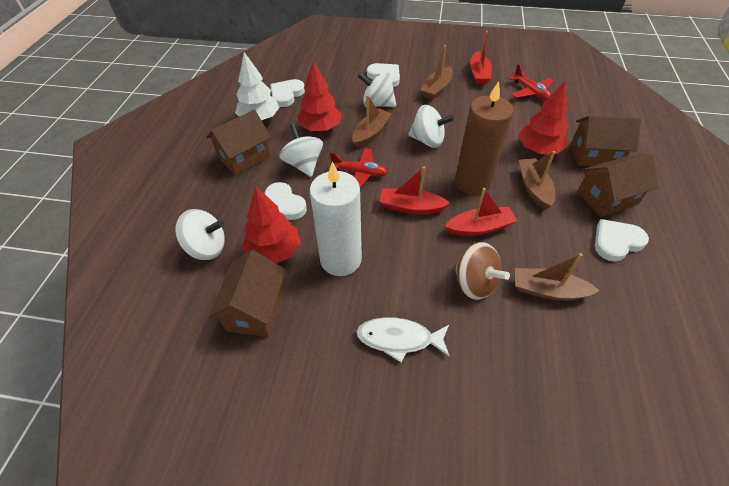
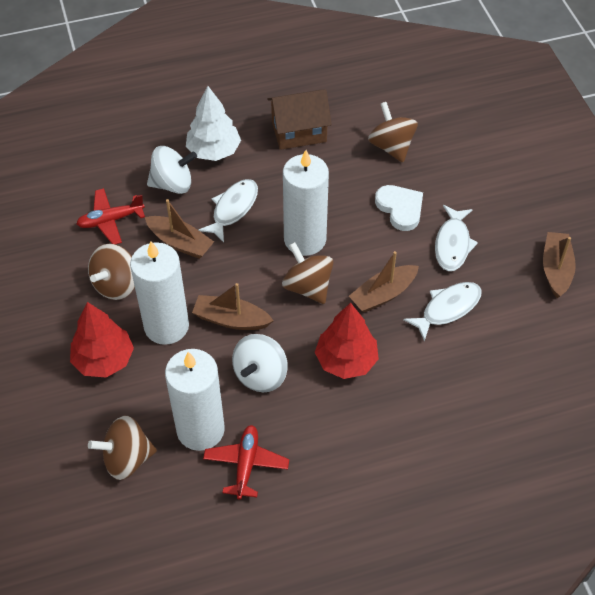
brown candle: 1 -> 0
brown house: 4 -> 1
brown spinning top: 1 -> 4
red boat: 3 -> 0
red tree: 3 -> 2
white candle: 1 -> 3
white fish: 1 -> 3
white heart: 4 -> 1
white spinning top: 4 -> 2

